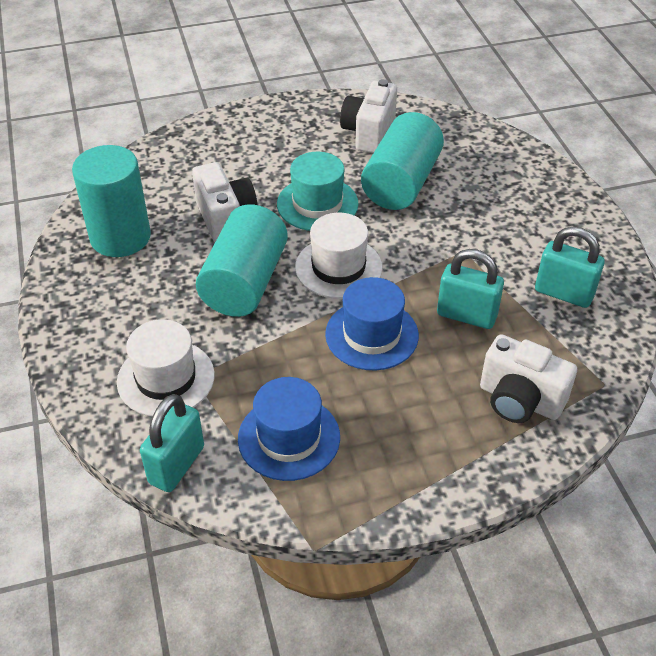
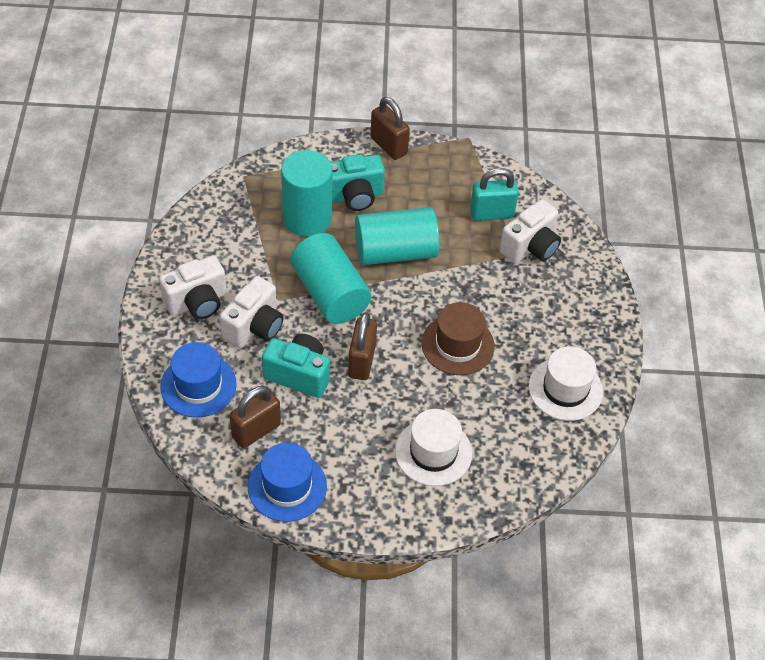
brown hat: 0 -> 1
brown padlock: 0 -> 3
turquoise camera: 0 -> 2
turquoise hat: 1 -> 0
turquoise padlock: 3 -> 1

